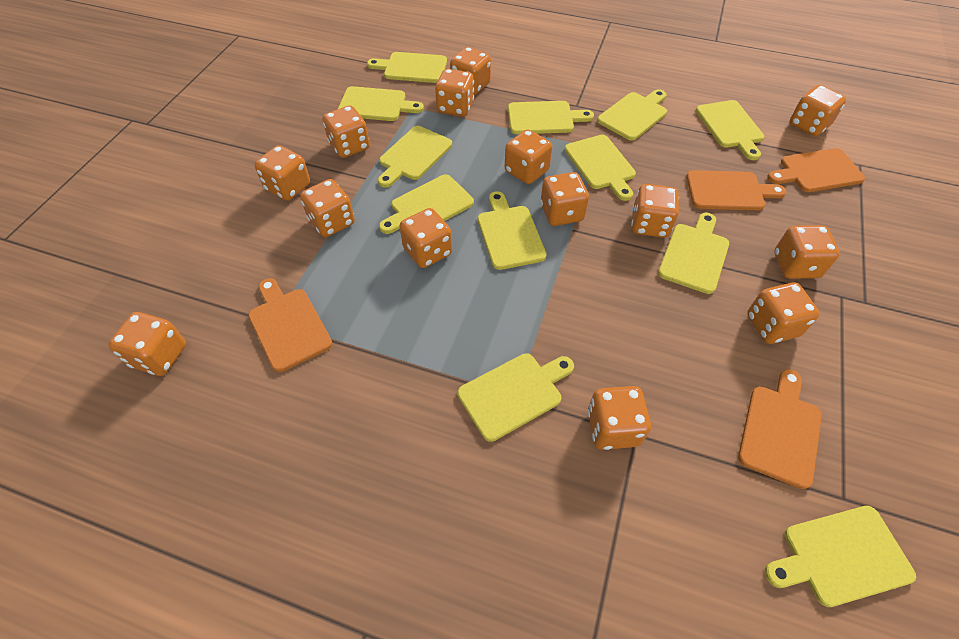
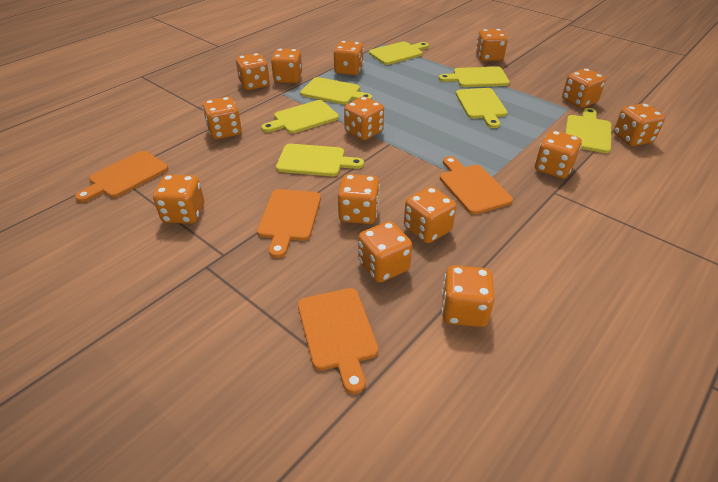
yellow cutting board: 12 -> 7

